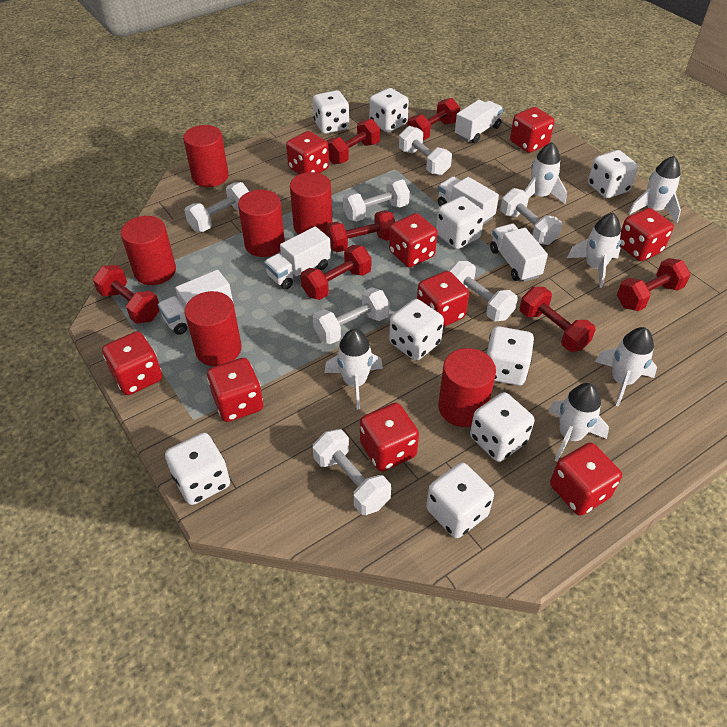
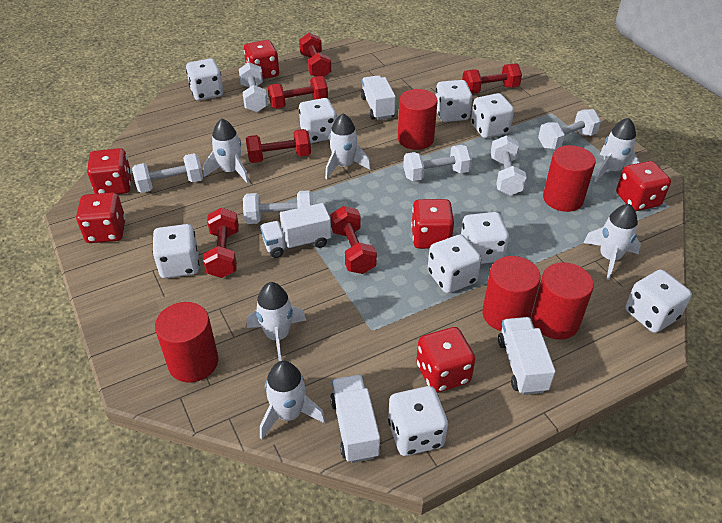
red cylinder: 6 -> 5
red dice: 9 -> 6
red dumbbell: 7 -> 6
white dumbbell: 7 -> 6
white truck: 5 -> 4

